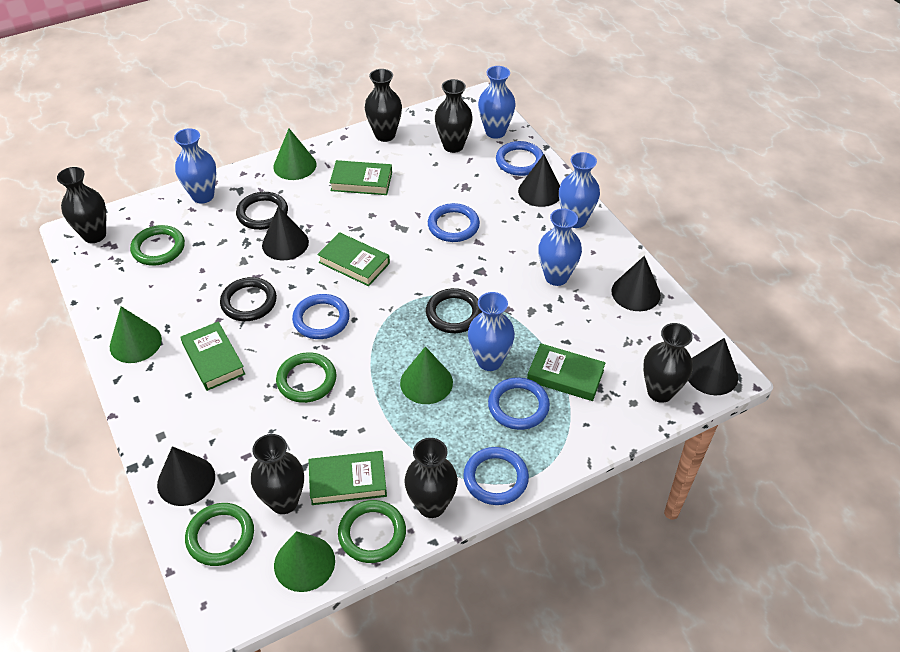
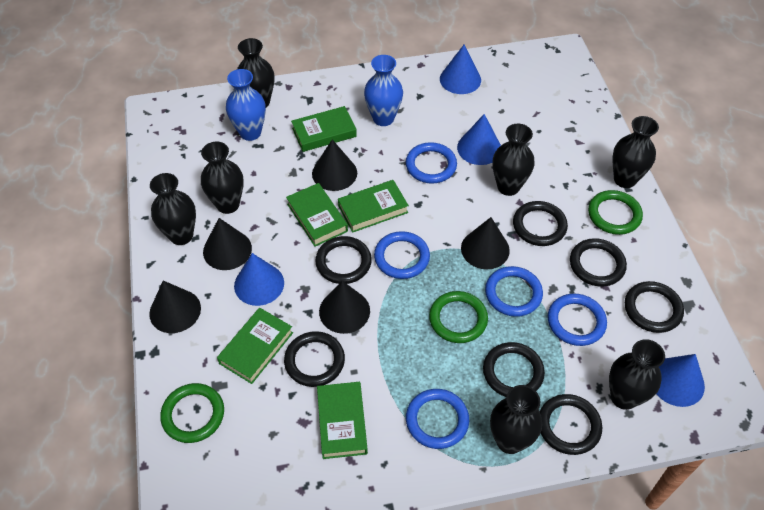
black ring: 3 -> 7
black vase: 6 -> 7
blue cone: 0 -> 4
blue vase: 5 -> 2
green cone: 4 -> 0
green ring: 4 -> 3

